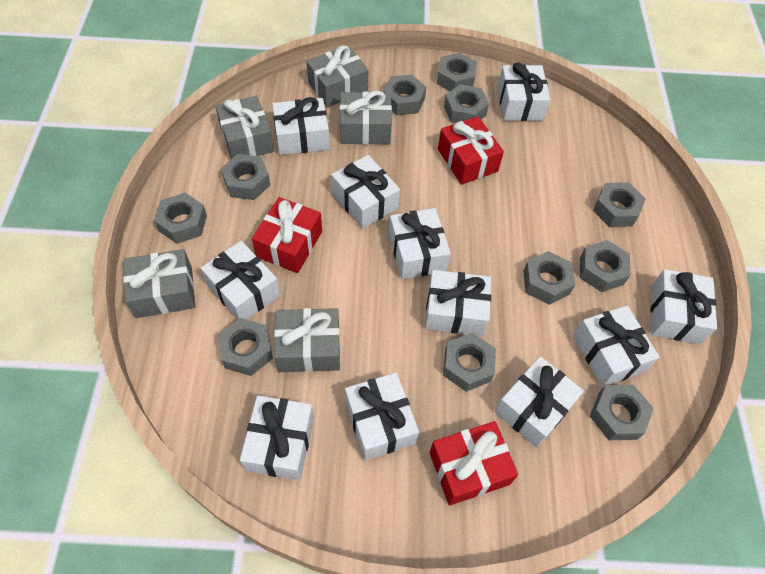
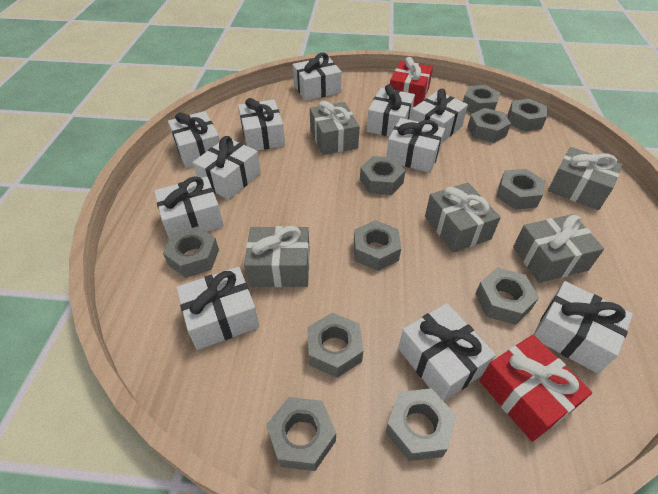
red gift: 3 -> 2

